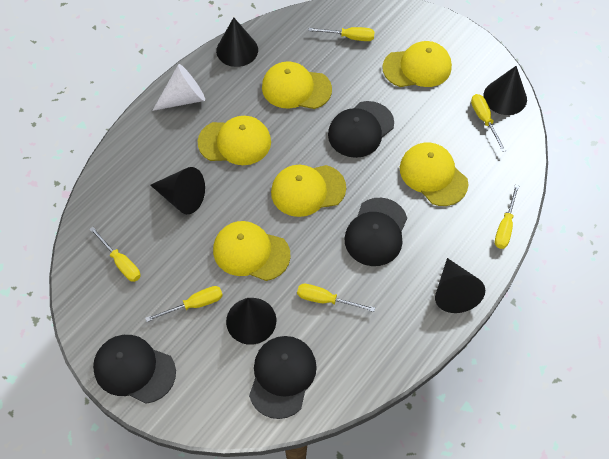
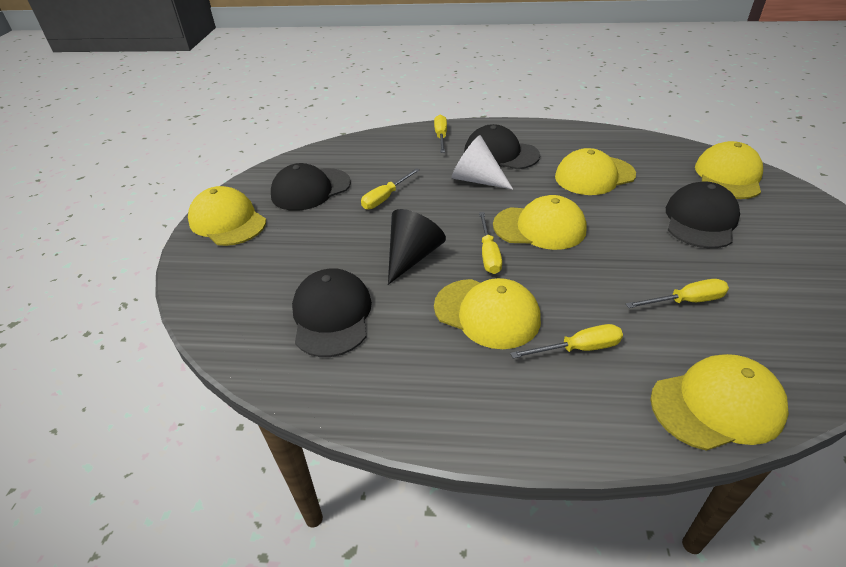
black cone: 5 -> 1
yellow screwdriver: 6 -> 5

